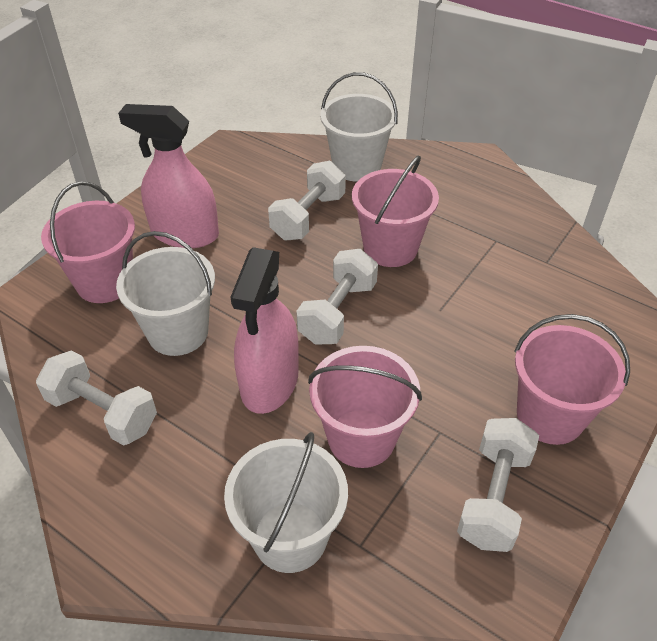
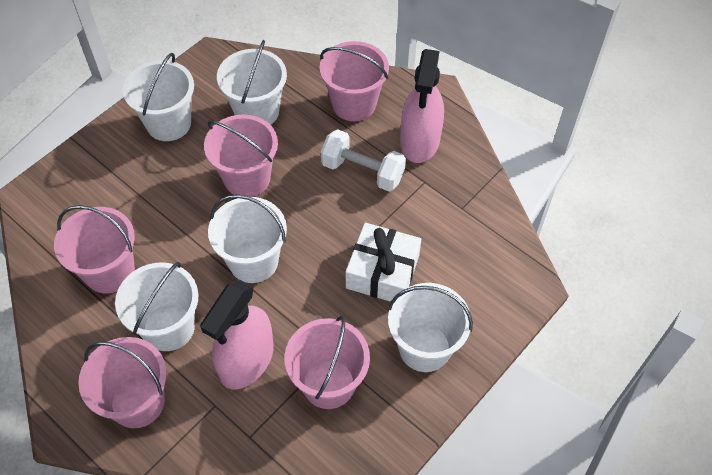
pink bucket: 4 -> 5
white bucket: 3 -> 5
white dumbbell: 4 -> 1
white gift: 0 -> 1

